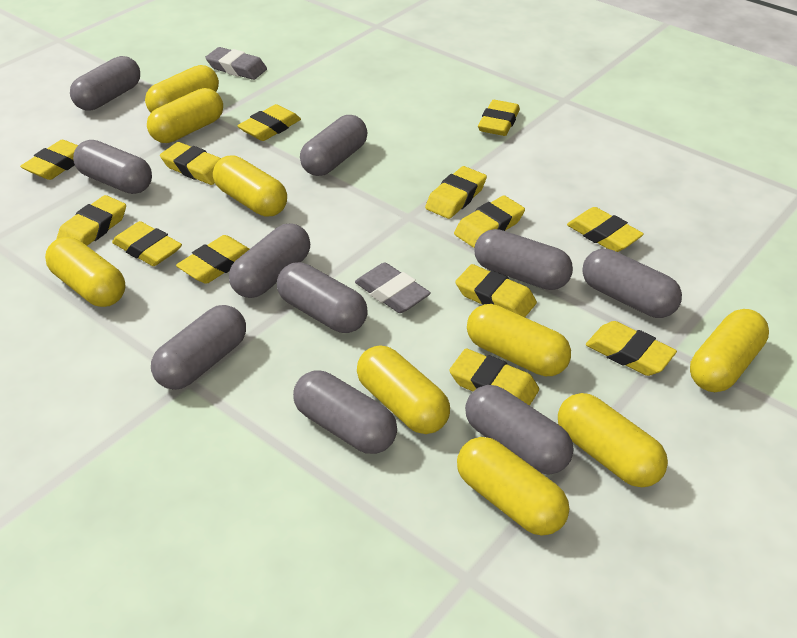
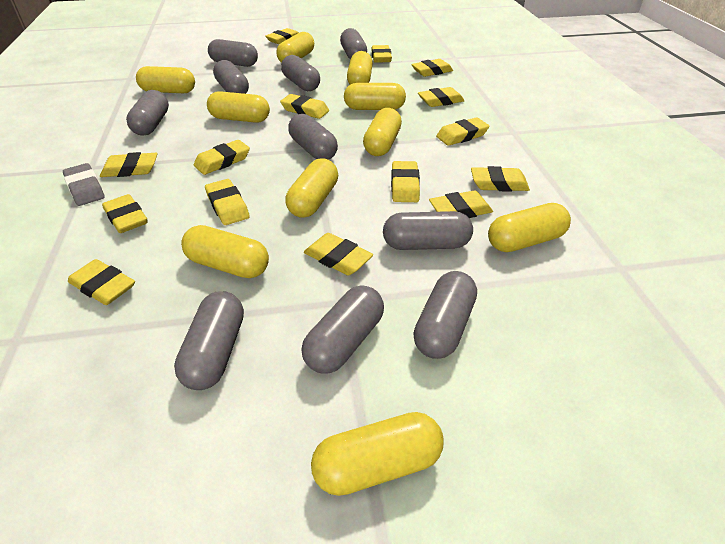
grey eraser: 2 -> 1
yellow capsule: 9 -> 10
yellow eraser: 13 -> 15

